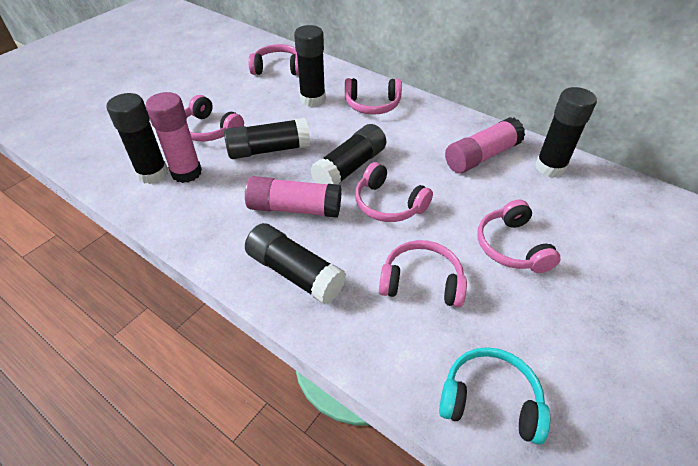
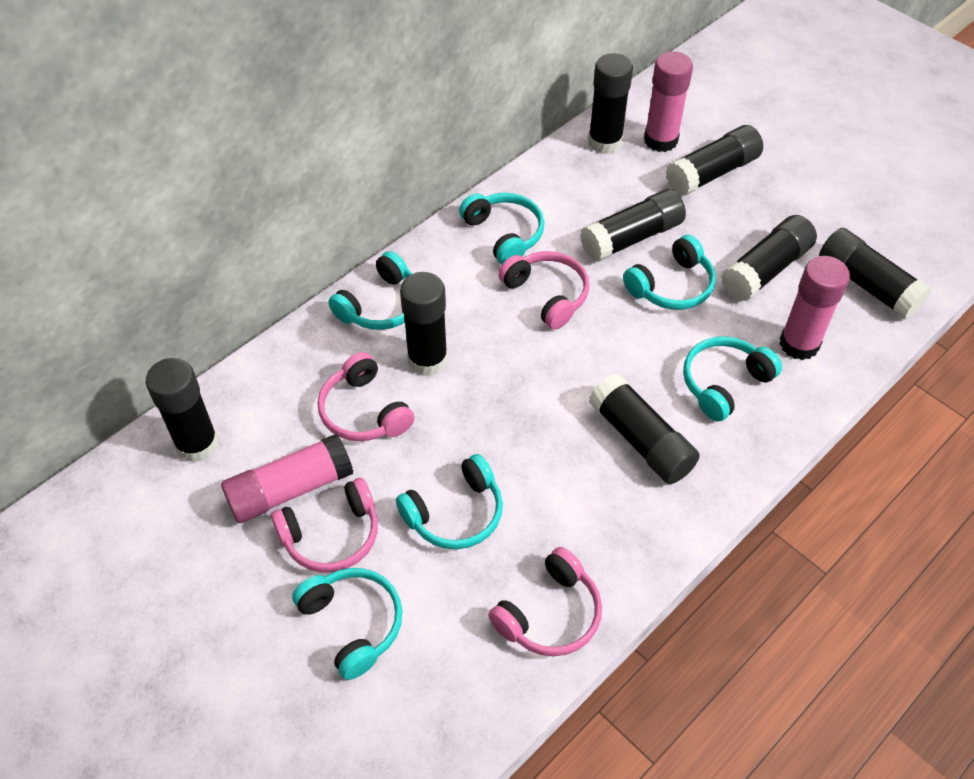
black glue stick: 6 -> 8
pink headphones: 6 -> 4
turquoise headphones: 1 -> 6

